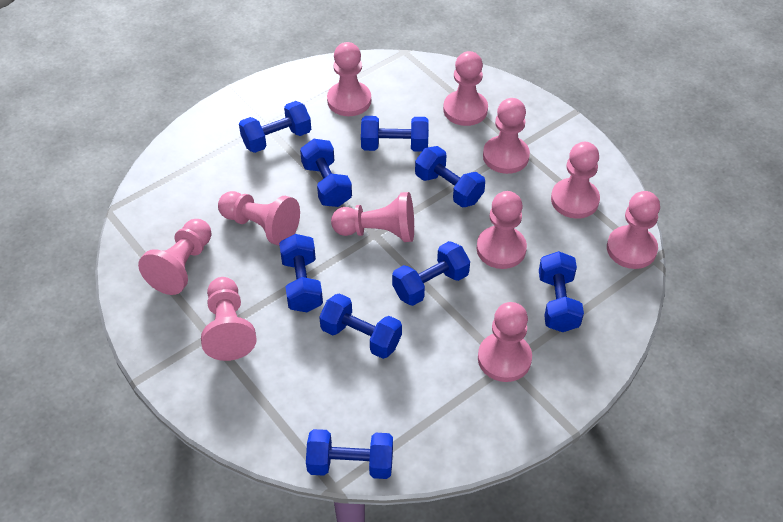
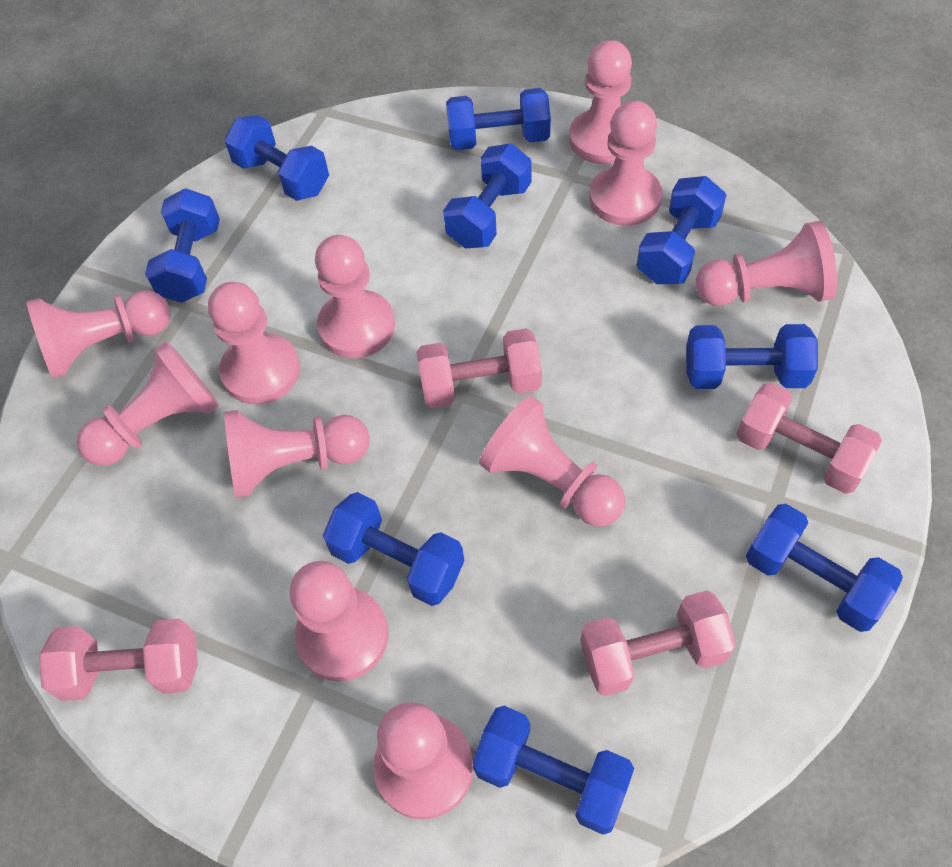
pink dumbbell: 0 -> 4

